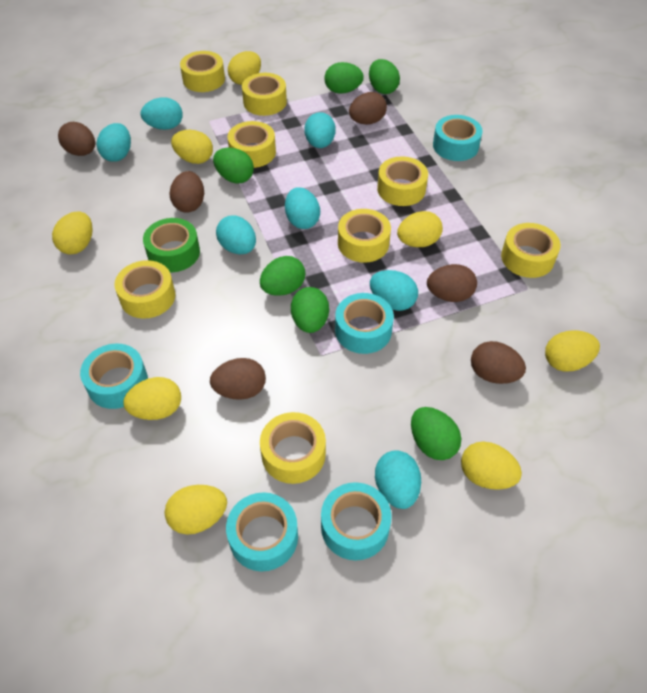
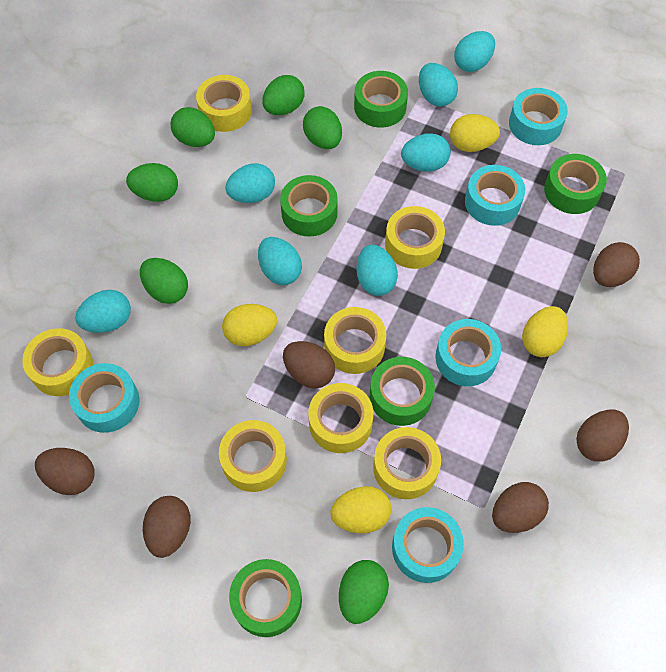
green tape: 1 -> 5
yellow egg: 8 -> 4
yellow tape: 8 -> 7

